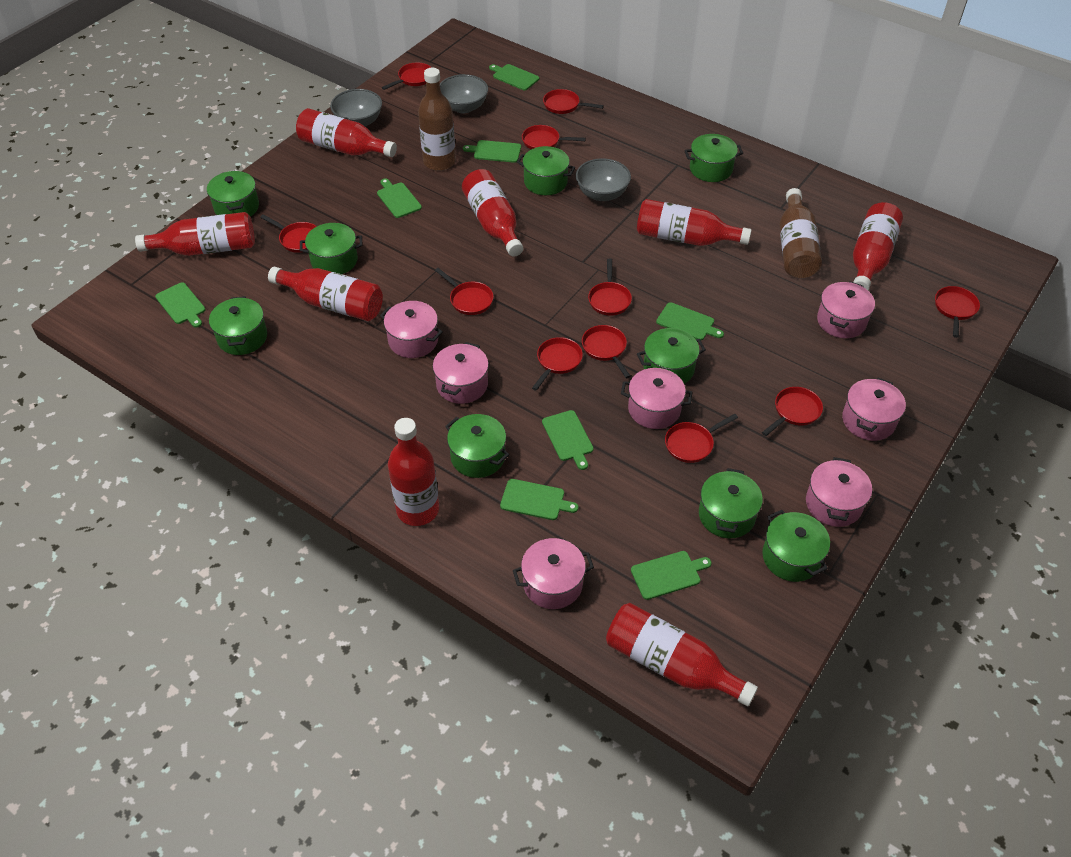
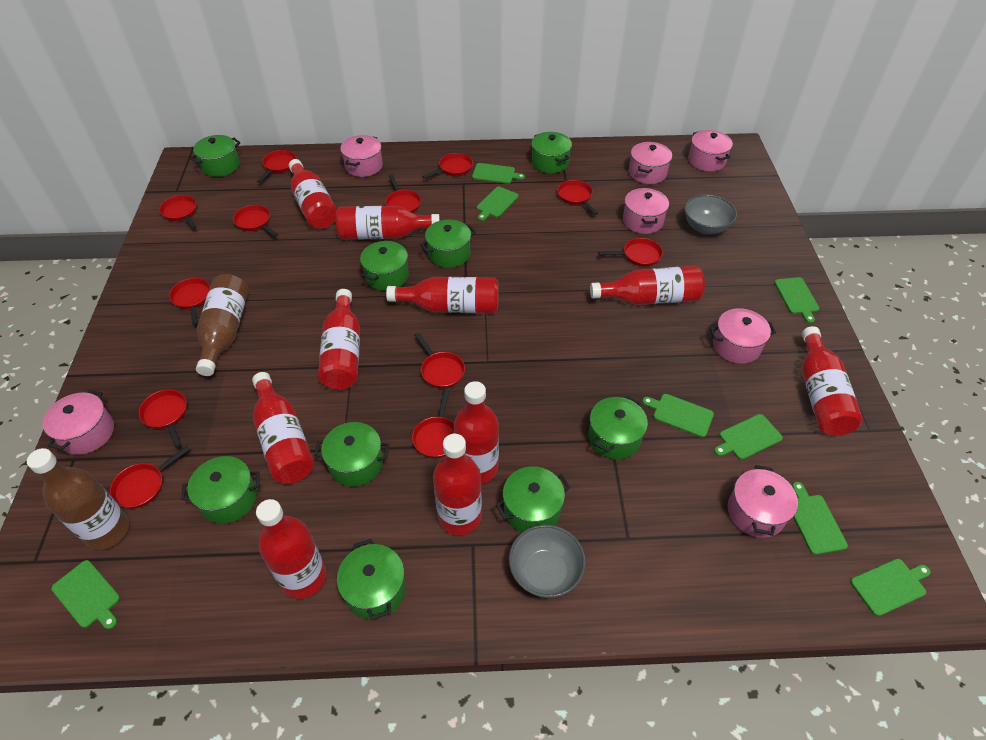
grey bowl: 3 -> 2
red bottle: 8 -> 10
red pan: 11 -> 12

